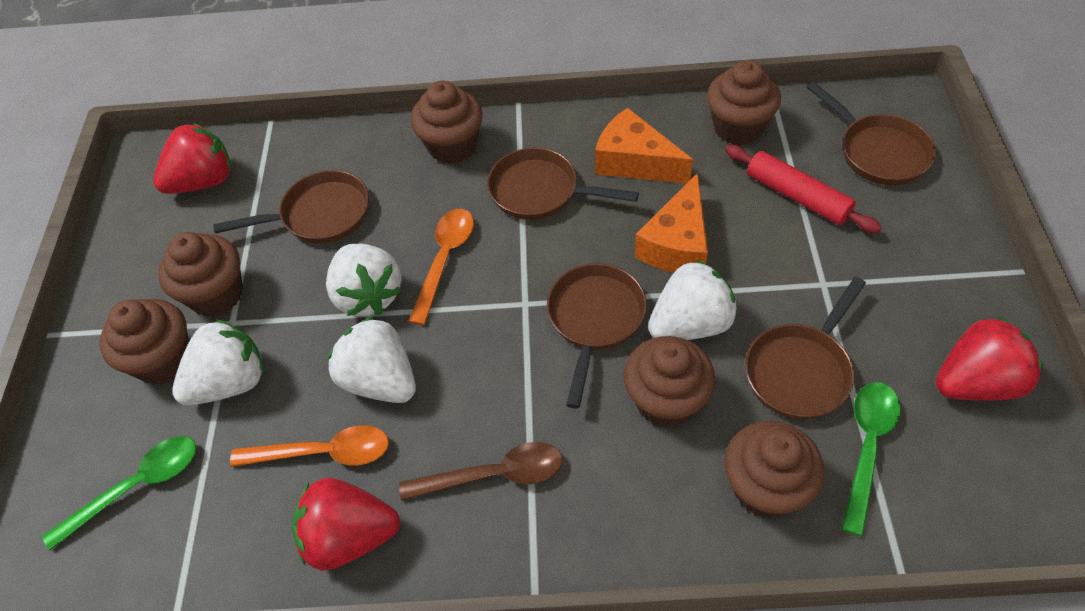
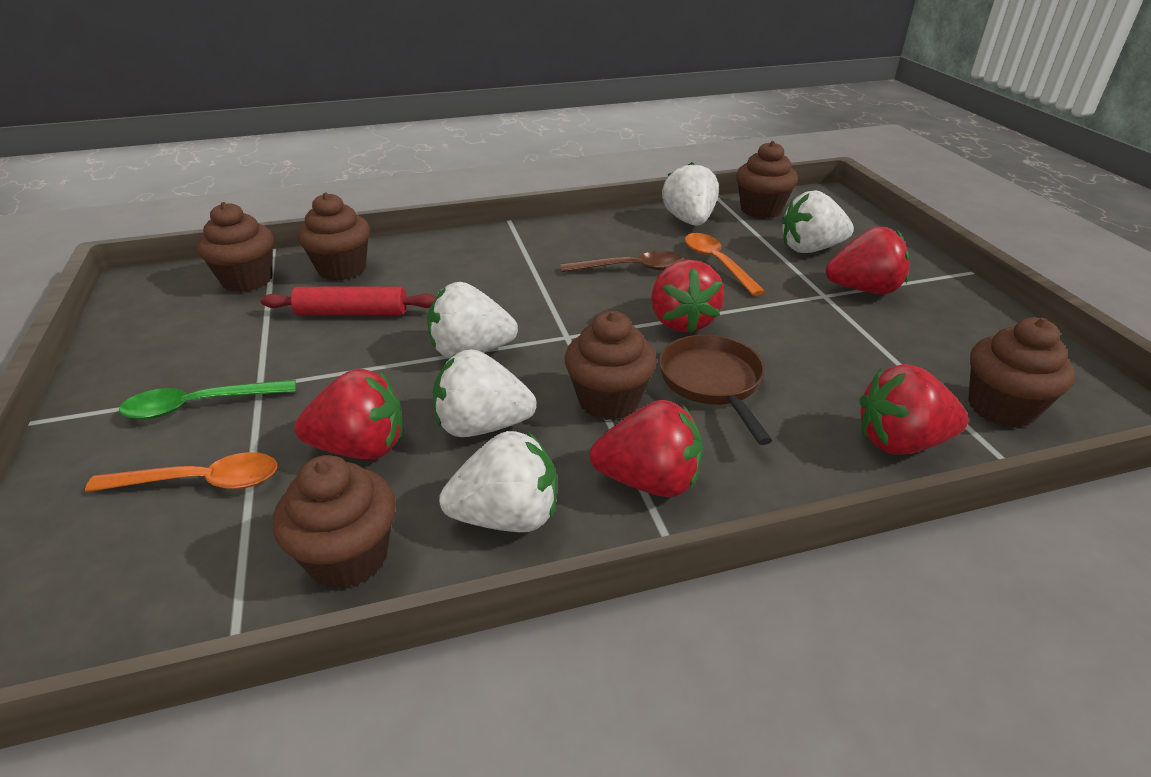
brown pan: 5 -> 1
green spoon: 2 -> 1
orange cheese: 2 -> 0
red strawberry: 3 -> 5
white strawberry: 4 -> 5

